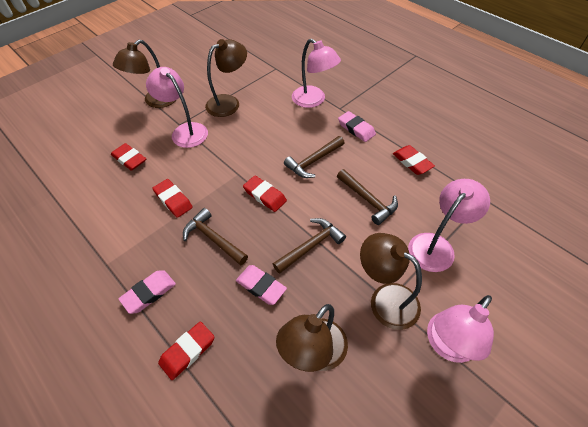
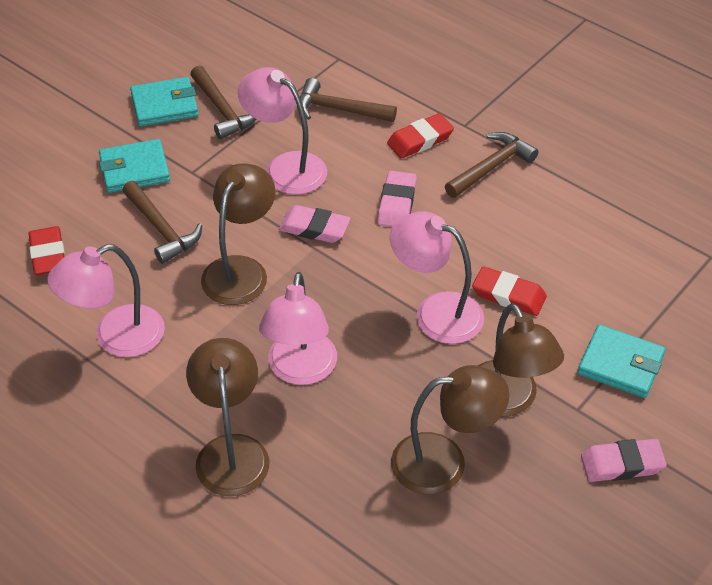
red eraser: 5 -> 3
turquoise wallet: 0 -> 3

